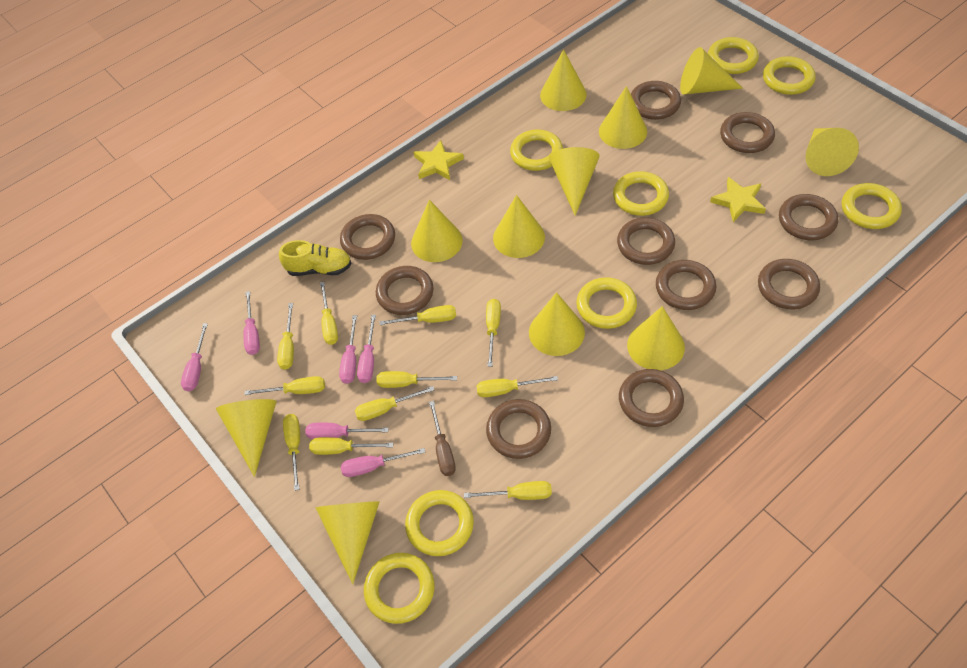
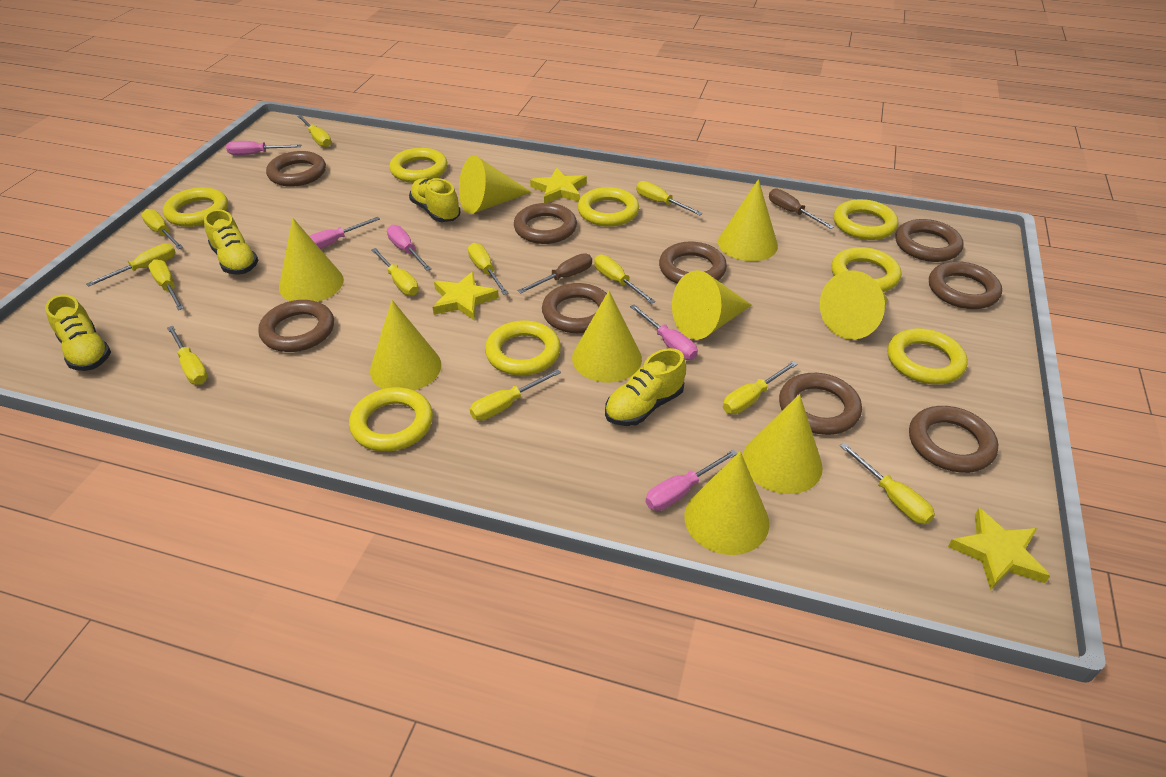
brown ring: 10 -> 9
brown screwdriver: 1 -> 2
pink screwdriver: 6 -> 5
yellow cone: 11 -> 9
yellow screwdriver: 11 -> 12
yellow shoe: 1 -> 4
yellow star: 2 -> 3

